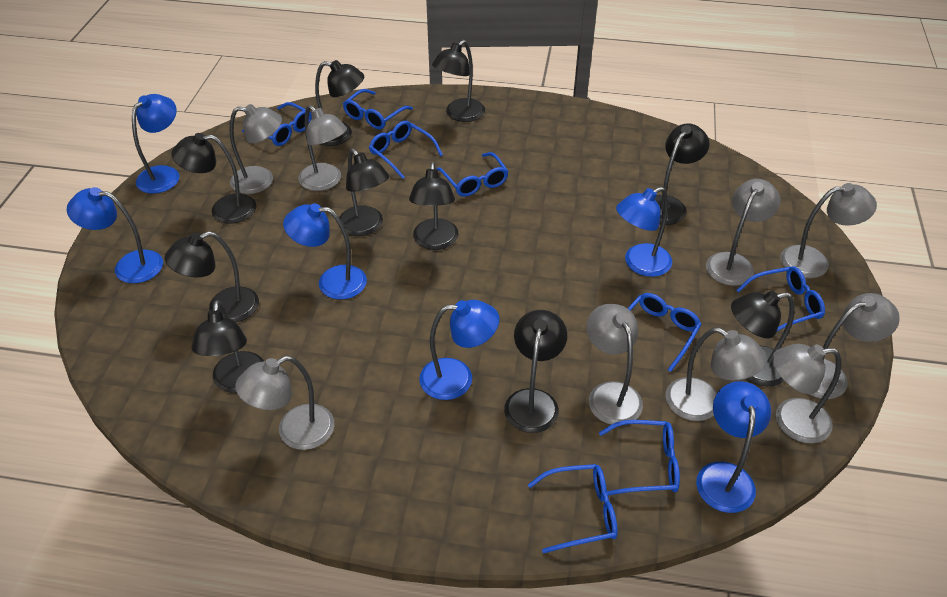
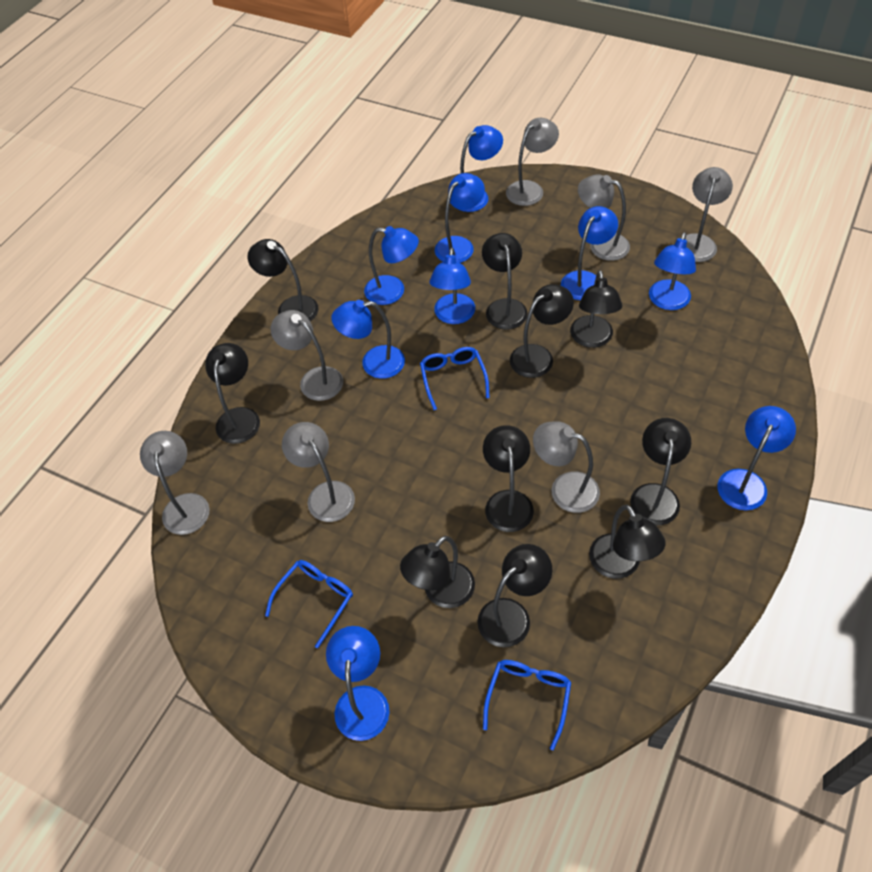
blue glasses: 8 -> 3
blue lamp: 6 -> 9
grey lamp: 9 -> 7

